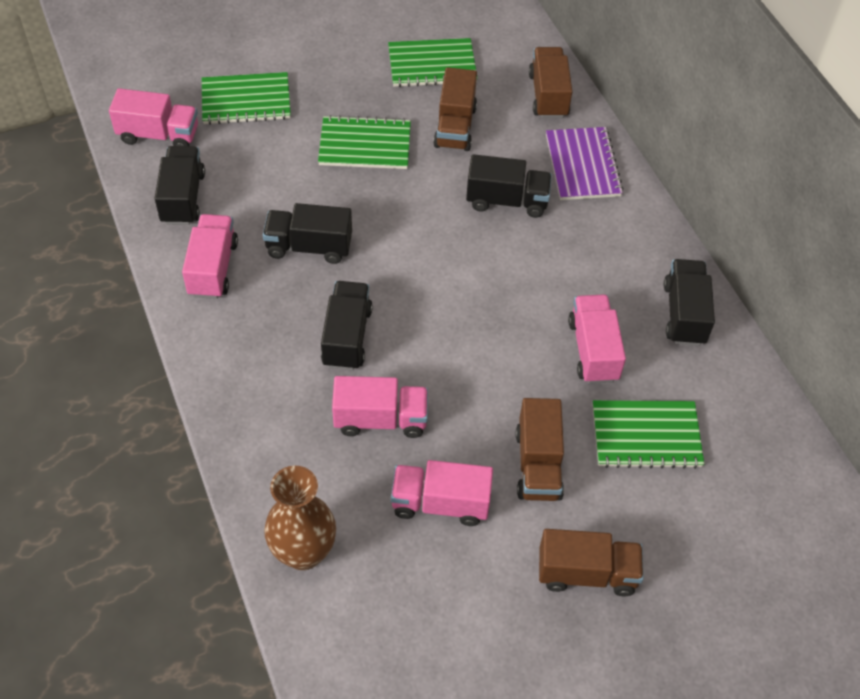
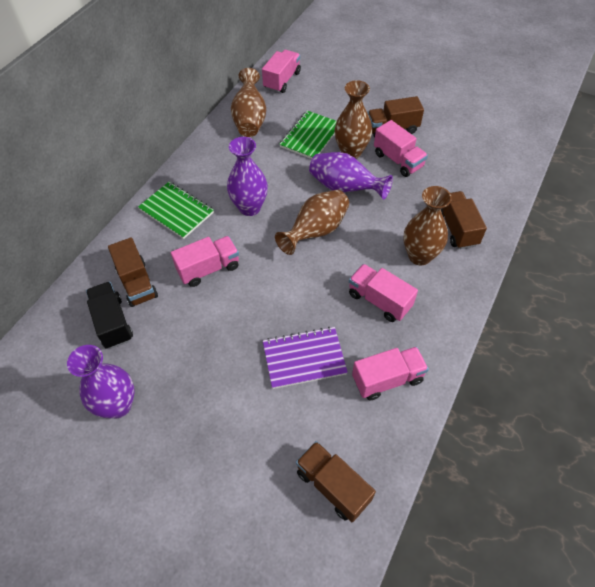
black truck: 5 -> 1
brown vase: 1 -> 4
green notebook: 4 -> 2
purple vase: 0 -> 3

